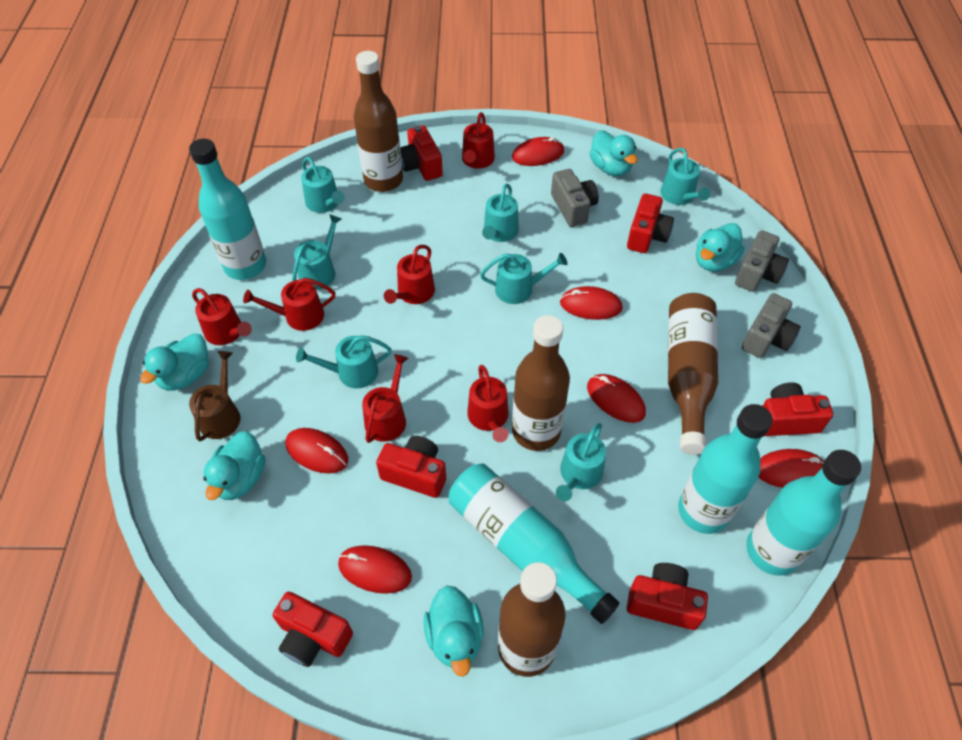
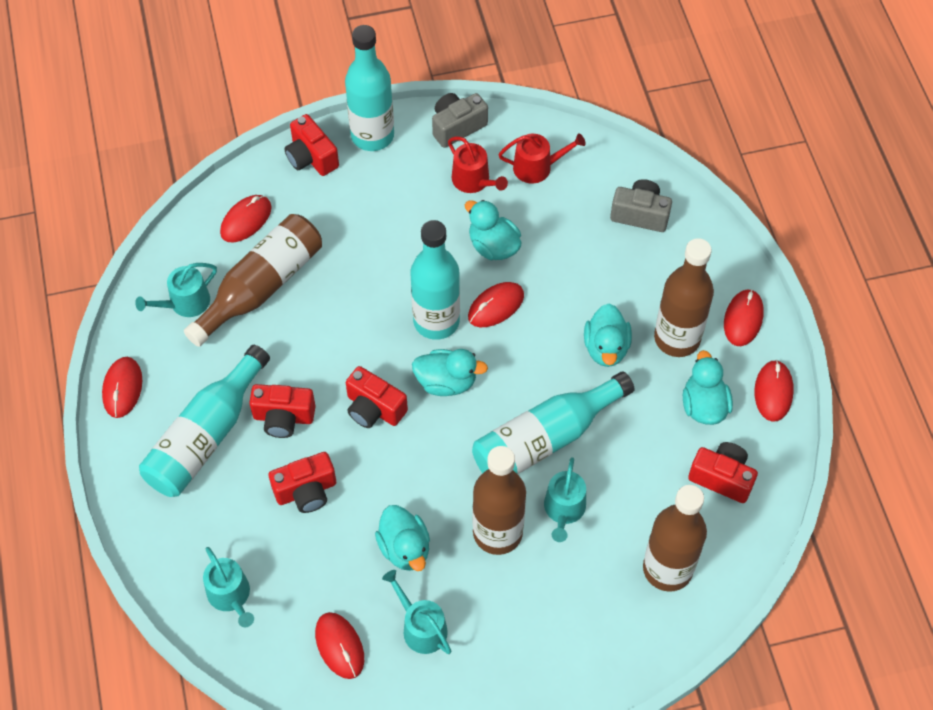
brown watering can: 1 -> 0
grey camera: 3 -> 2
red camera: 6 -> 5
red watering can: 6 -> 2
turquoise watering can: 7 -> 4

